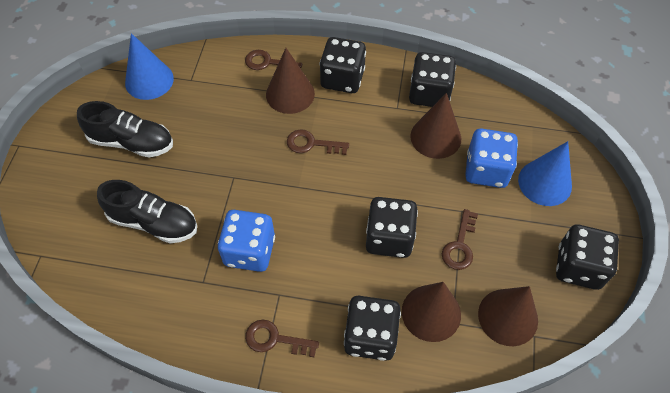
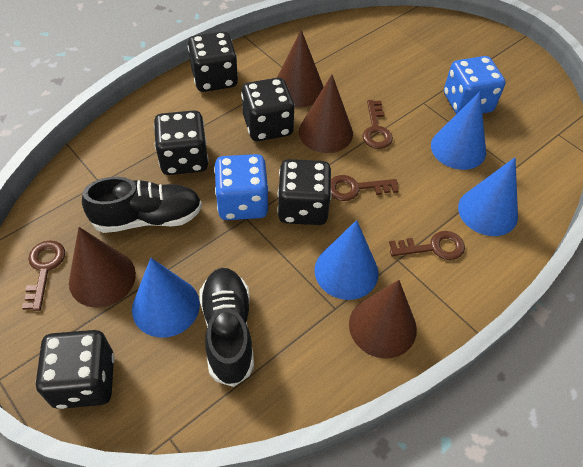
blue cone: 2 -> 4

